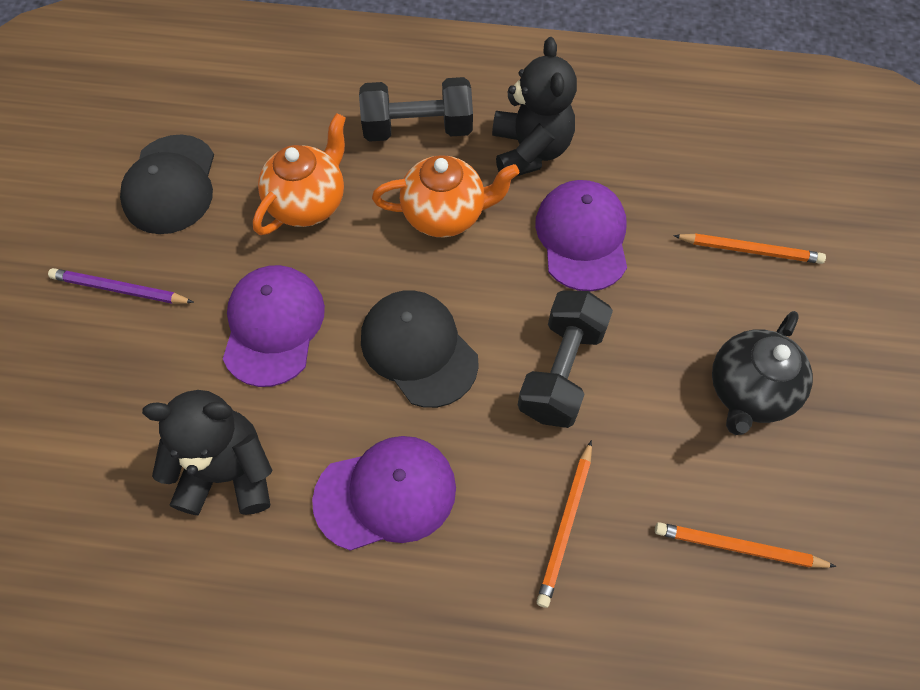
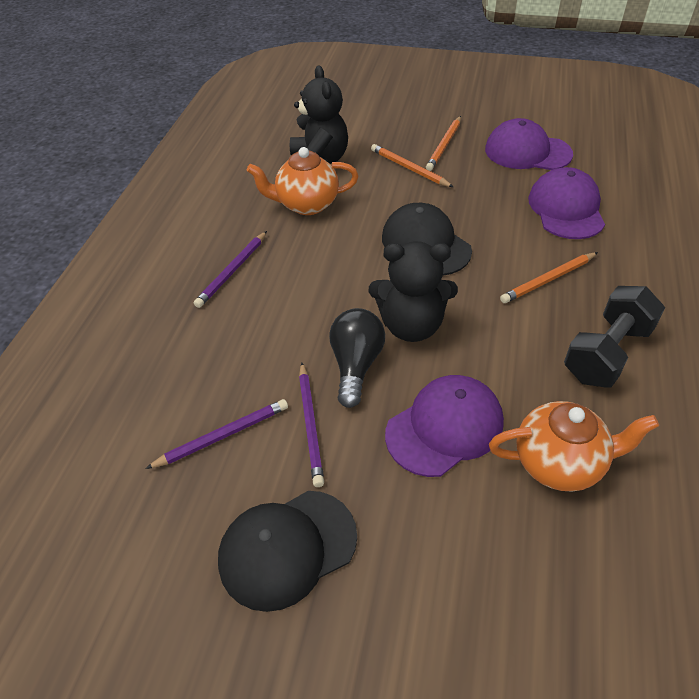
black dumbbell: 2 -> 1
black light bulb: 0 -> 1
black teapot: 1 -> 0
purple pencil: 1 -> 3

